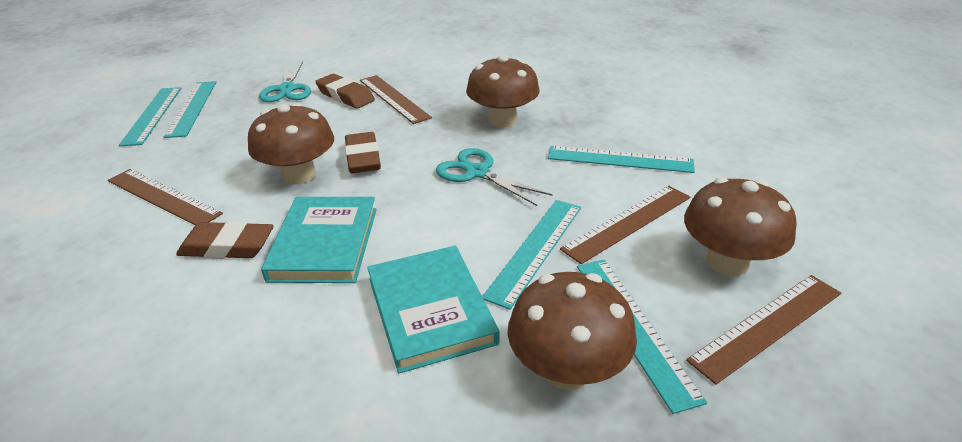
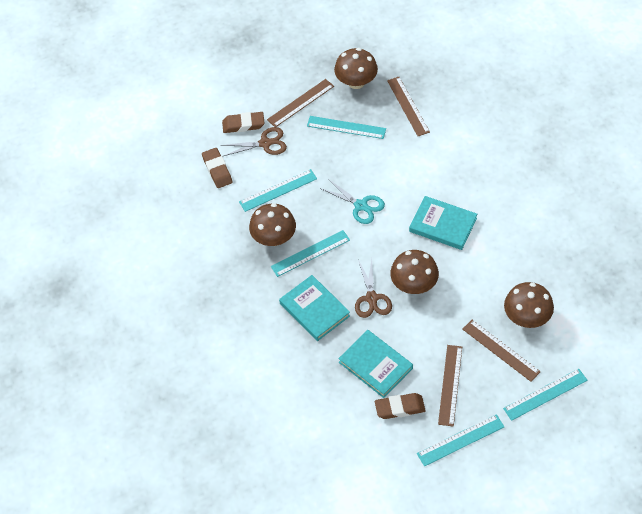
brown scissors: 0 -> 2
turquoise book: 2 -> 3
turquoise scissors: 2 -> 1

